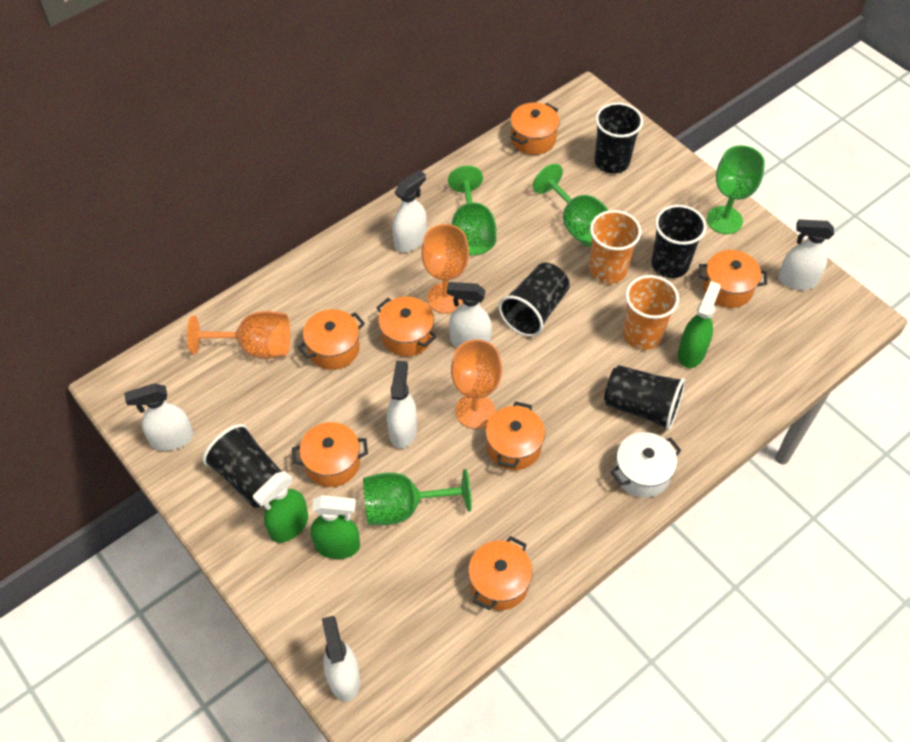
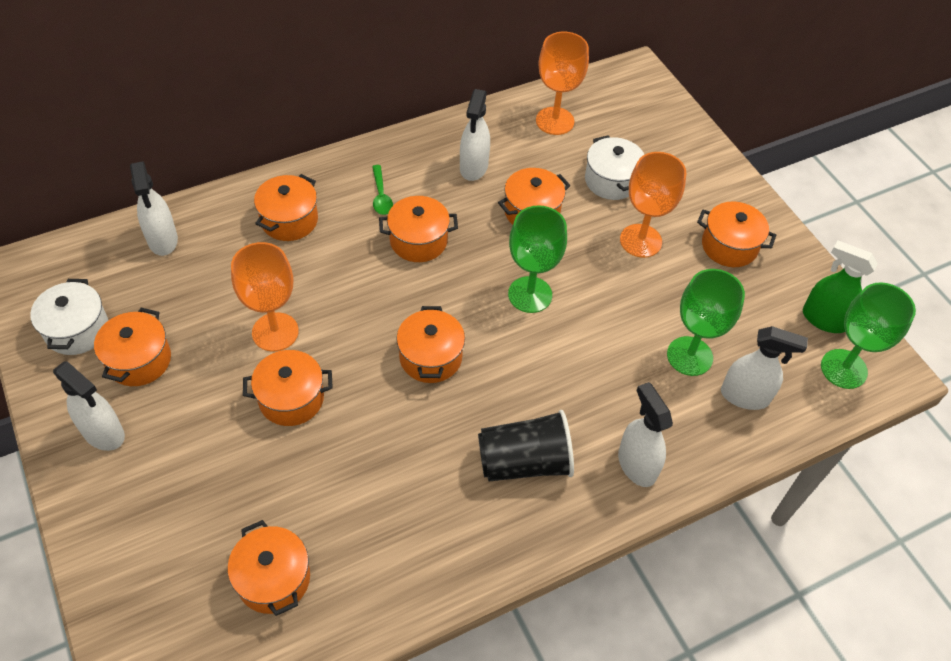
black cup: 5 -> 1
green goblet: 4 -> 3
green spoon: 0 -> 1
green spray bottle: 3 -> 1
orange cup: 2 -> 0
orange pot: 7 -> 8
white pot: 1 -> 2
white spray bottle: 6 -> 5

